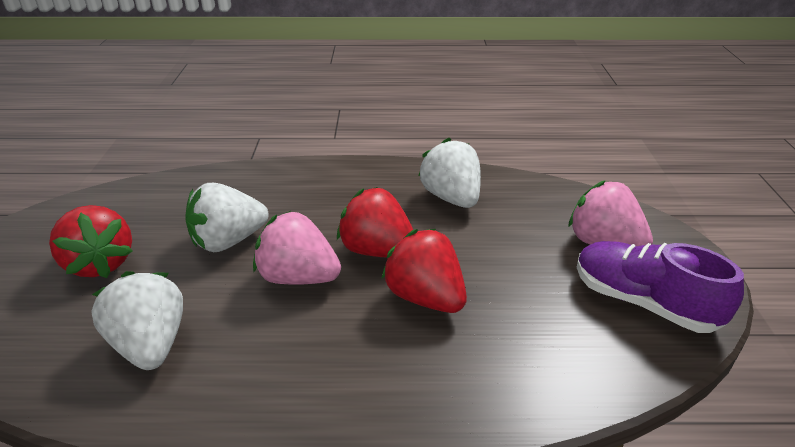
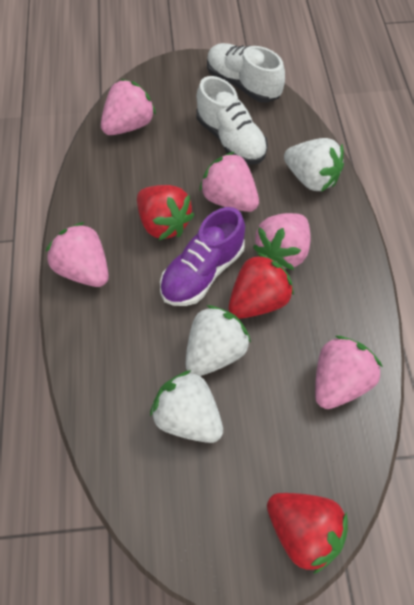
pink strawberry: 2 -> 5
white shoe: 0 -> 2

